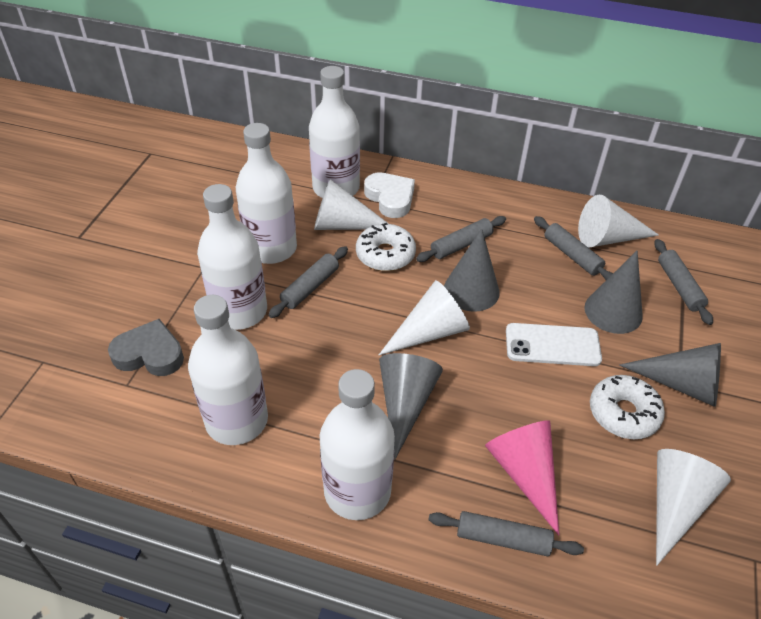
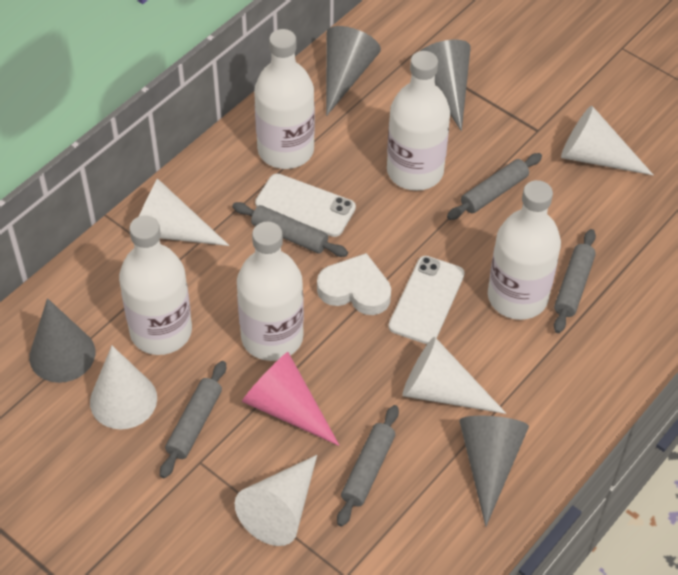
grey heart: 1 -> 0
white cone: 4 -> 5
white donut: 2 -> 0
white phone: 1 -> 2

